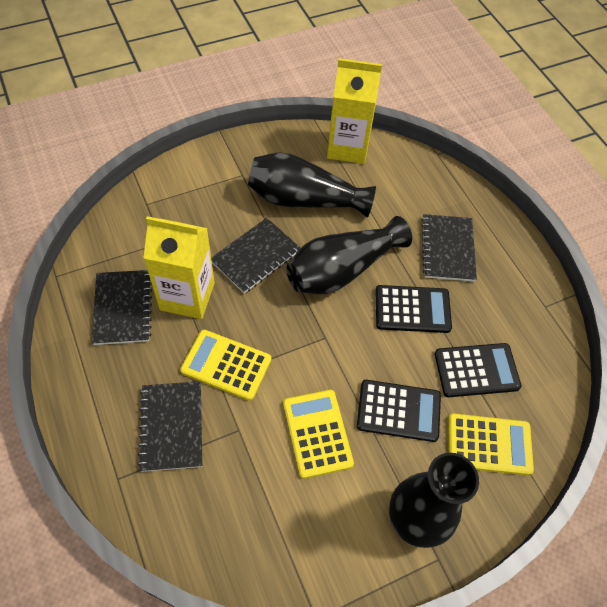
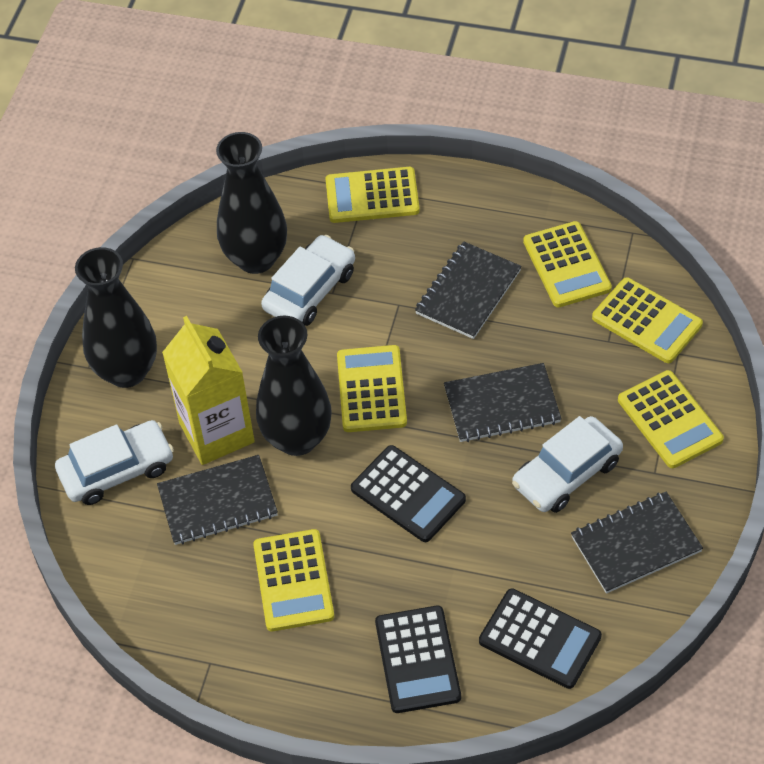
white car: 0 -> 3
yellow calculator: 3 -> 6
yellow carton: 2 -> 1

